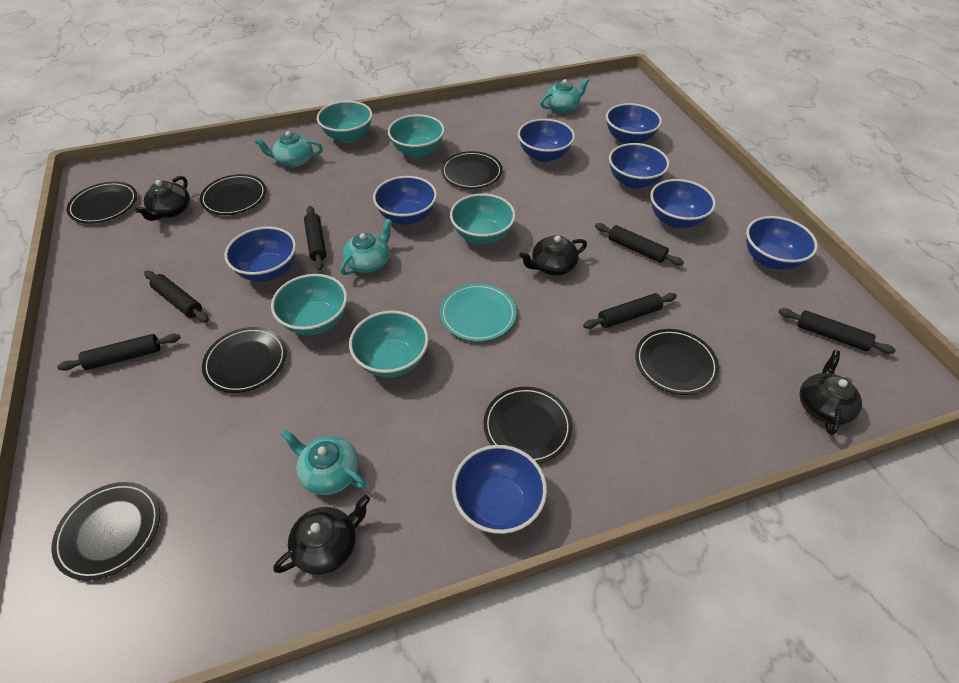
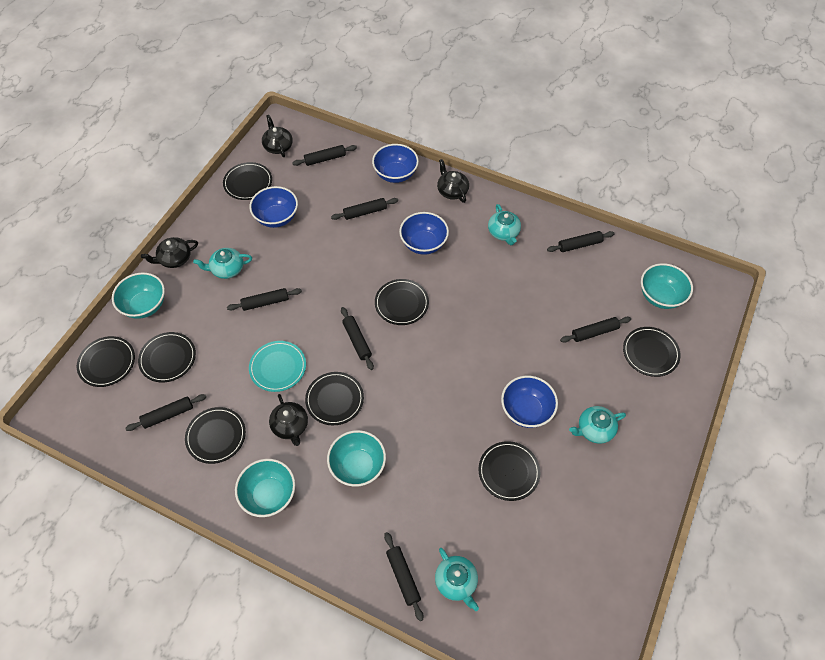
black plate: 7 -> 8
black rolling pin: 6 -> 8
blue bowl: 8 -> 4
turquoise bowl: 5 -> 4

